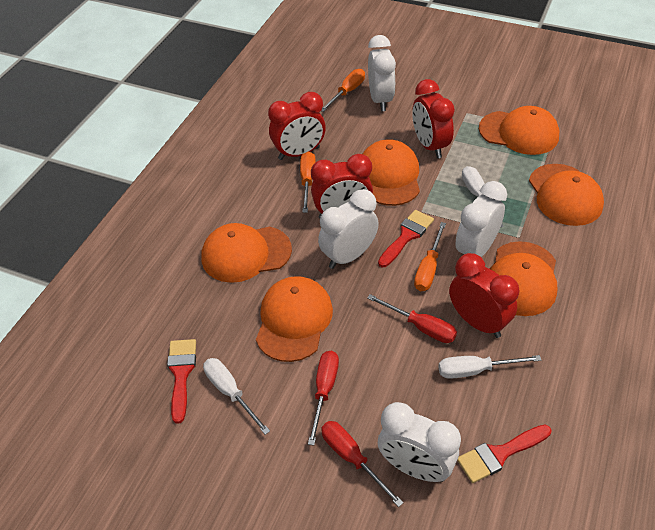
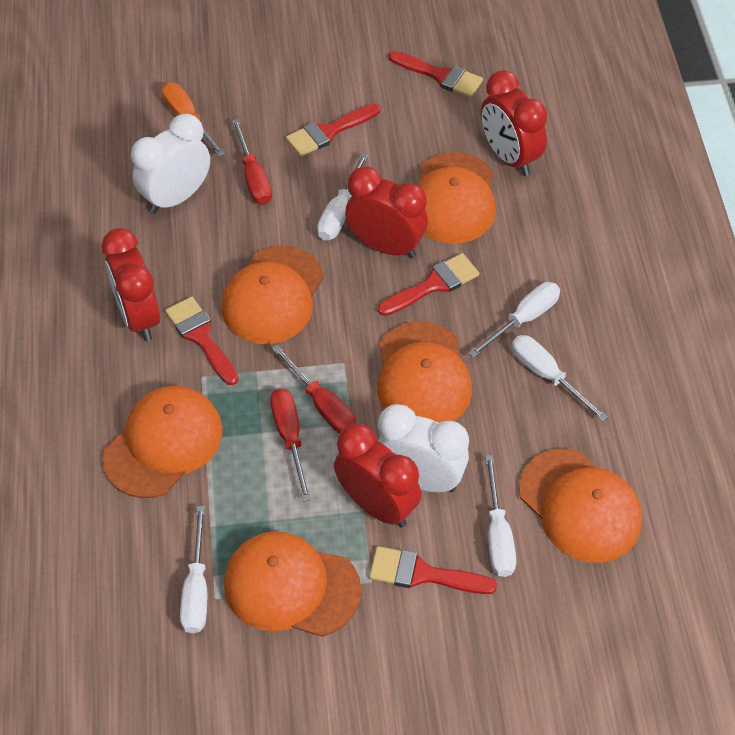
orange screwdriver: 3 -> 1
red brush: 3 -> 5
white clock: 4 -> 2
white screwdriver: 3 -> 5

